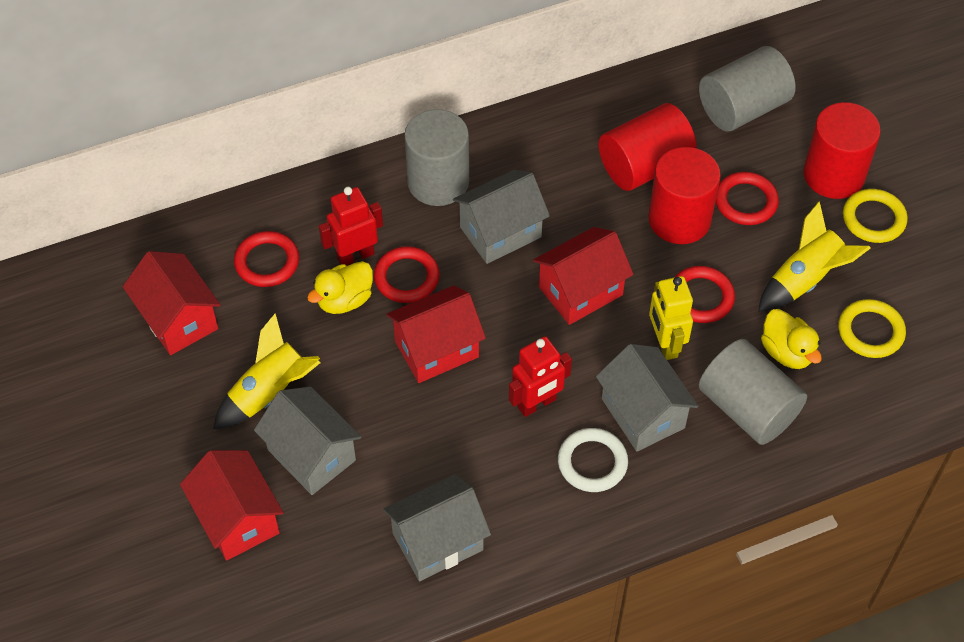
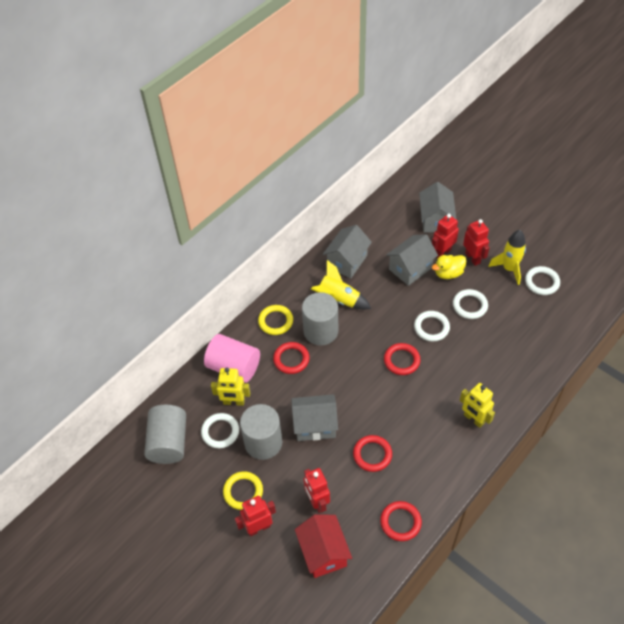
pink cylinder: 0 -> 1
red cylinder: 3 -> 0
red house: 4 -> 1
red robot: 2 -> 4
white ring: 1 -> 4
yellow duck: 2 -> 1
yellow robot: 1 -> 2

